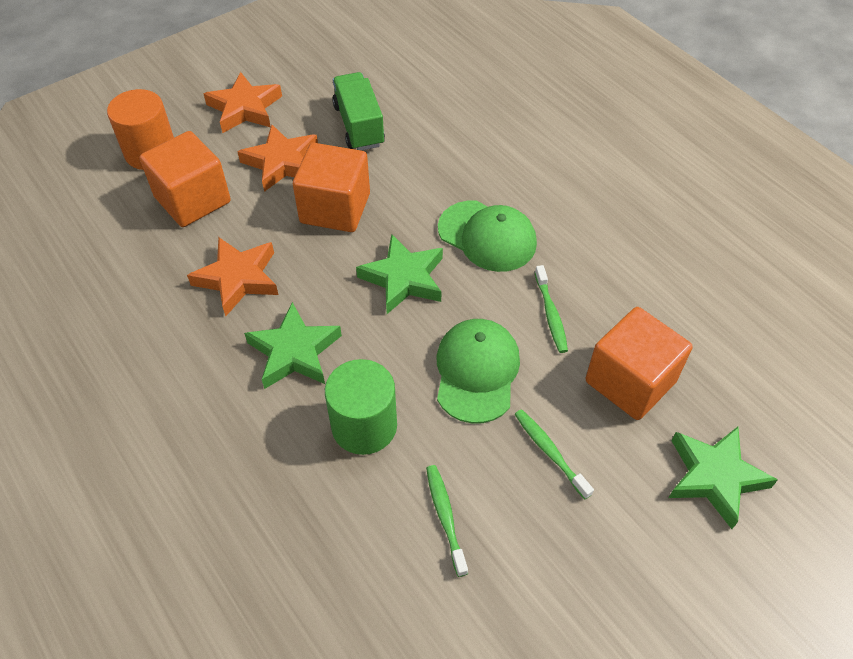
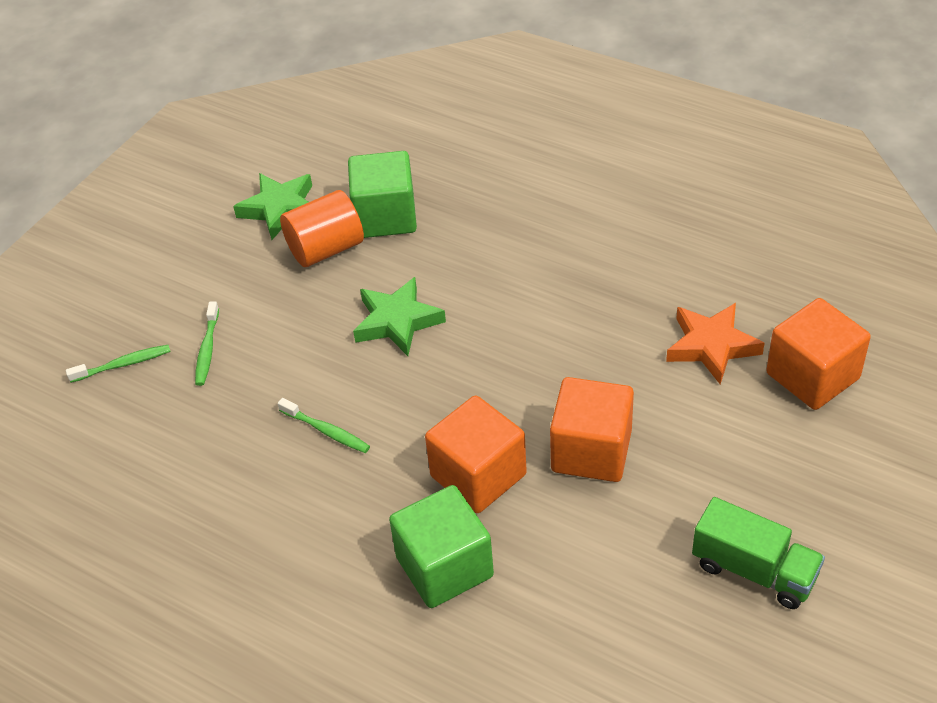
green cap: 2 -> 0
green cube: 0 -> 2
green cylinder: 1 -> 0
green star: 3 -> 2
orange star: 3 -> 1

